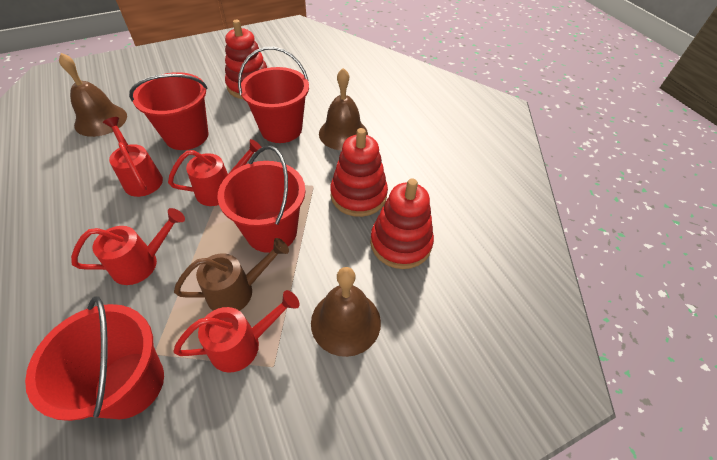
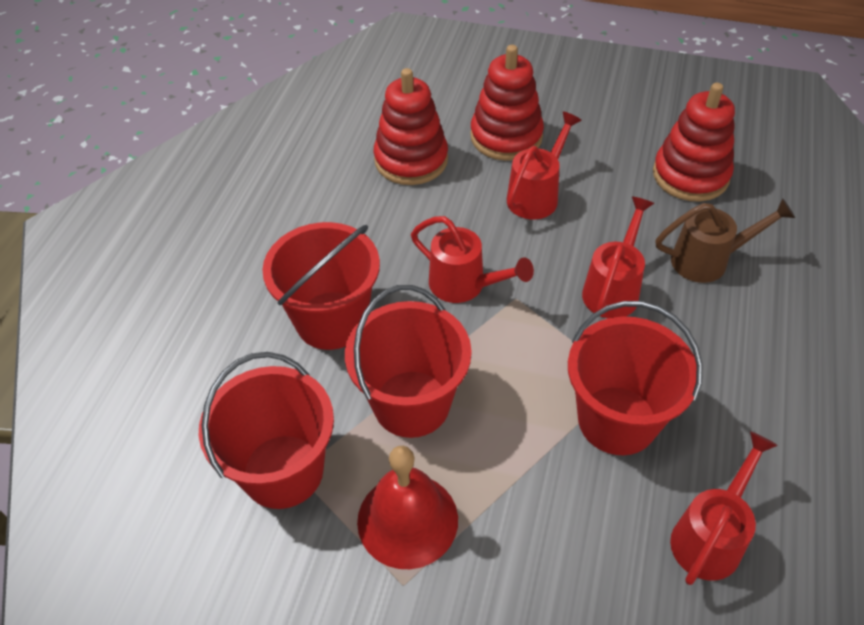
brown bell: 3 -> 0
red bell: 0 -> 1

